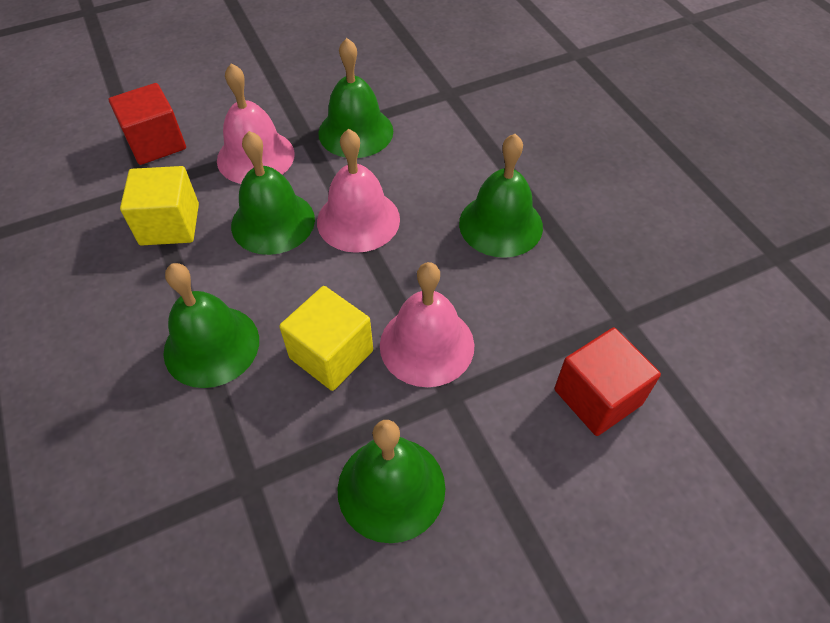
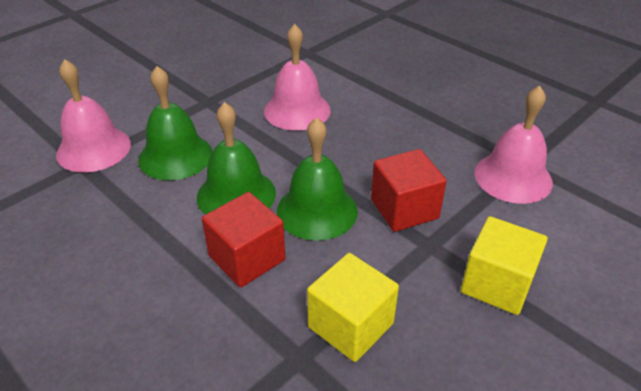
green bell: 5 -> 3

